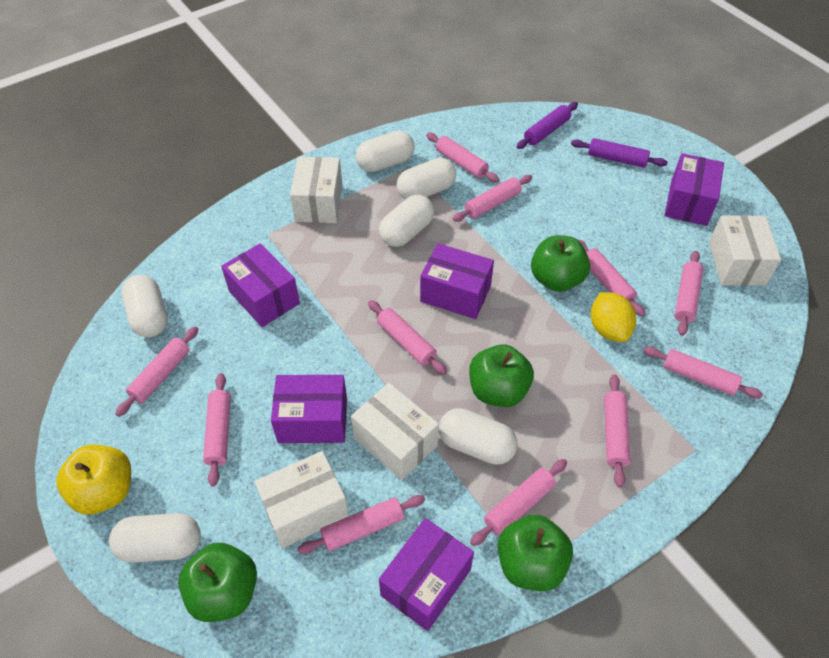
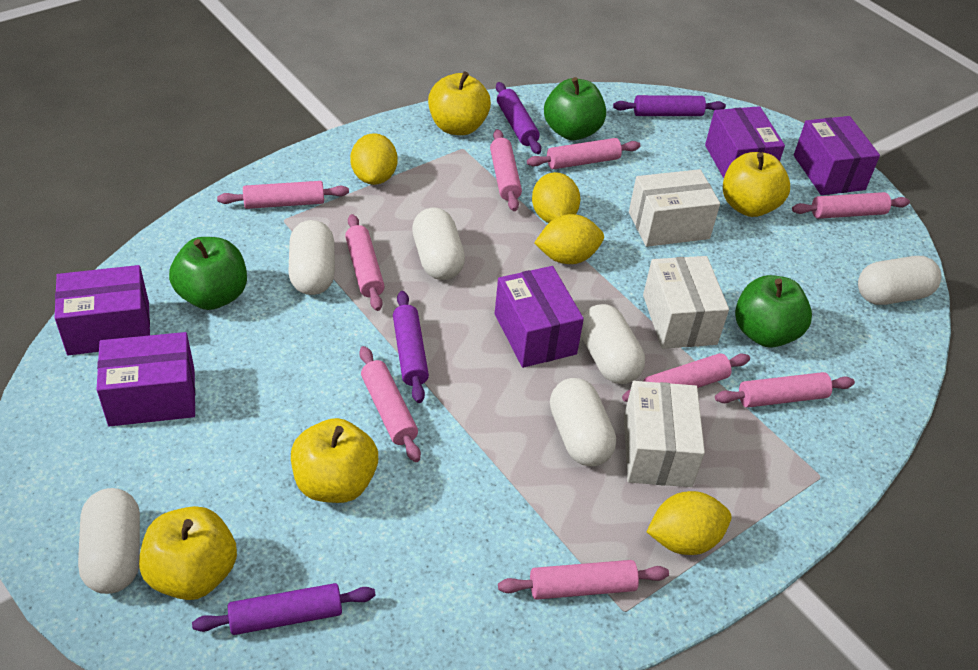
green apple: 4 -> 3
pink rolling pin: 11 -> 9
purple rolling pin: 2 -> 4
white box: 4 -> 3
yellow apple: 1 -> 4
yellow lemon: 1 -> 4

